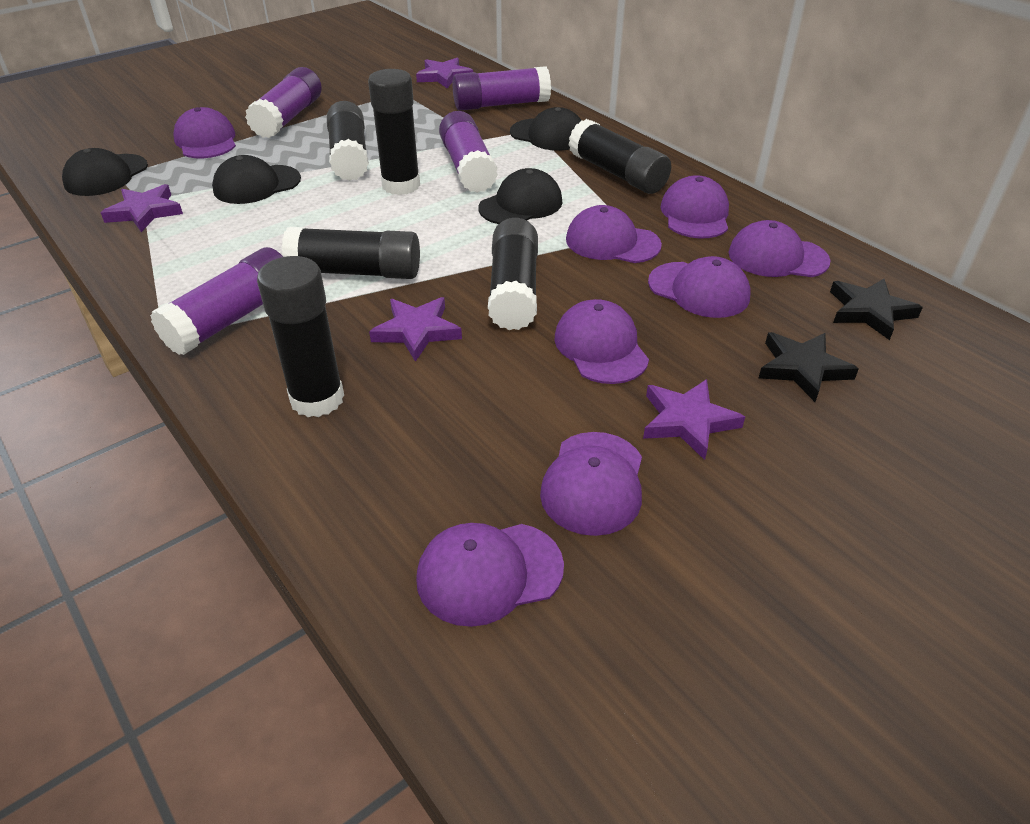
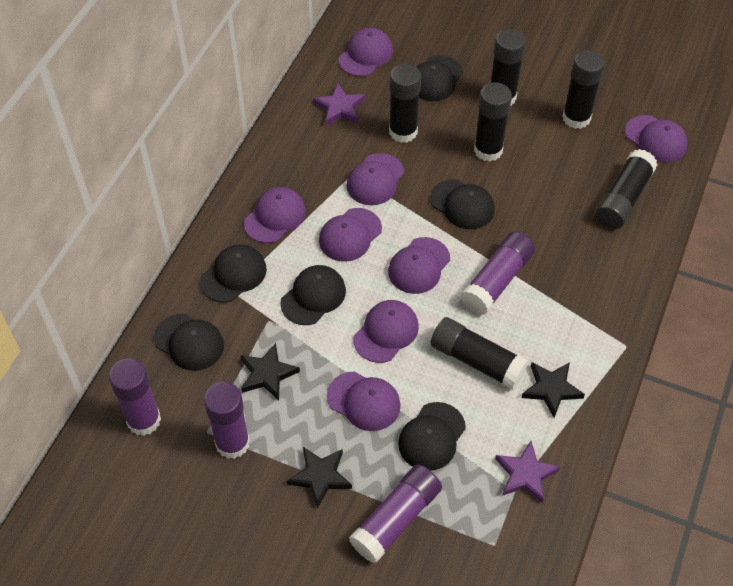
black cap: 4 -> 6
black star: 2 -> 3
purple star: 4 -> 2

